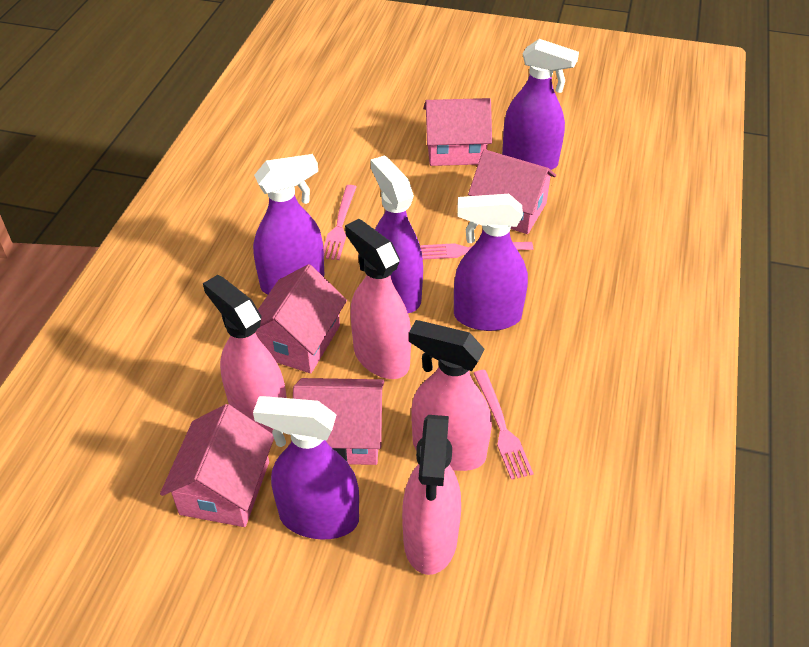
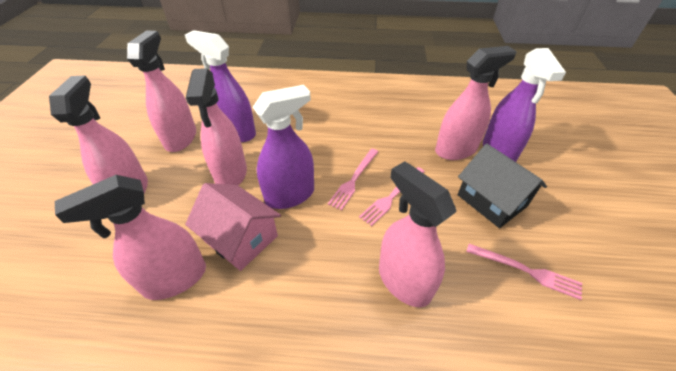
black house: 0 -> 1
pink house: 5 -> 1
pink spray bottle: 4 -> 6
purple spray bottle: 5 -> 3

